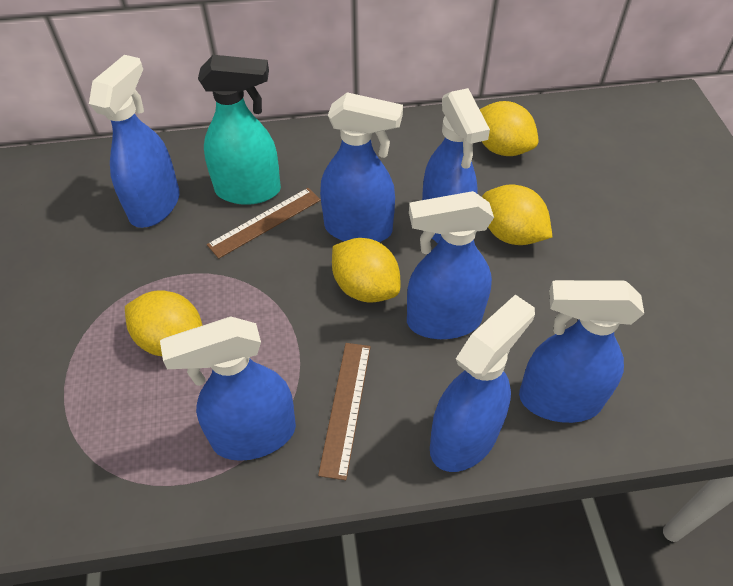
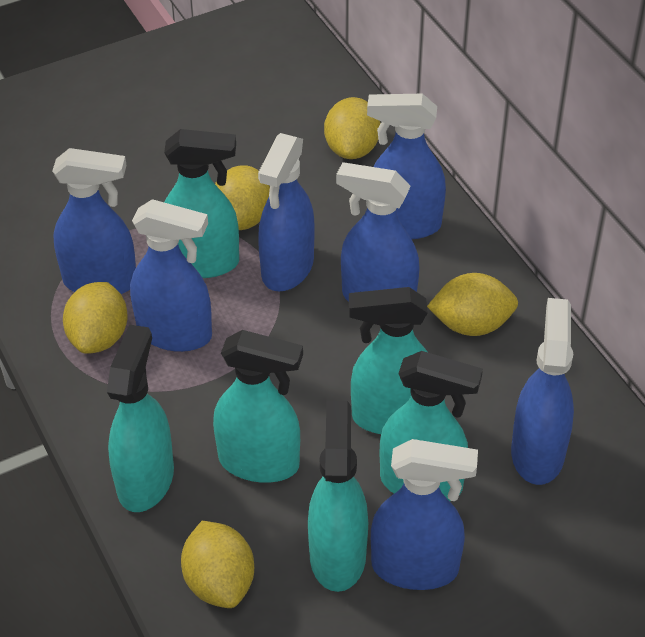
brown ruler: 2 -> 0
turquoise spray bottle: 1 -> 6
yellow lemon: 4 -> 5

